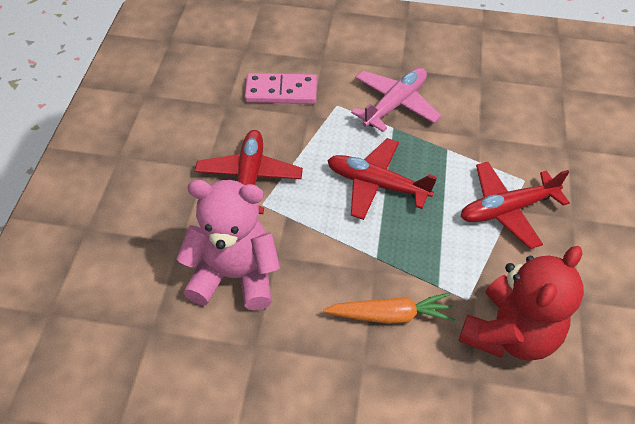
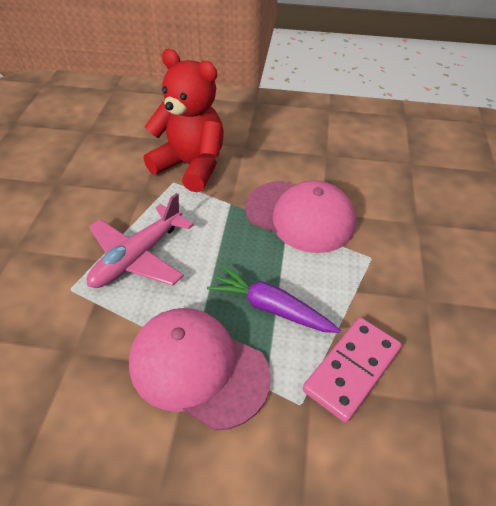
orange carrot: 1 -> 0
pink cap: 0 -> 2
pink teddy bear: 1 -> 0
purple carrot: 0 -> 1
red plane: 3 -> 0

